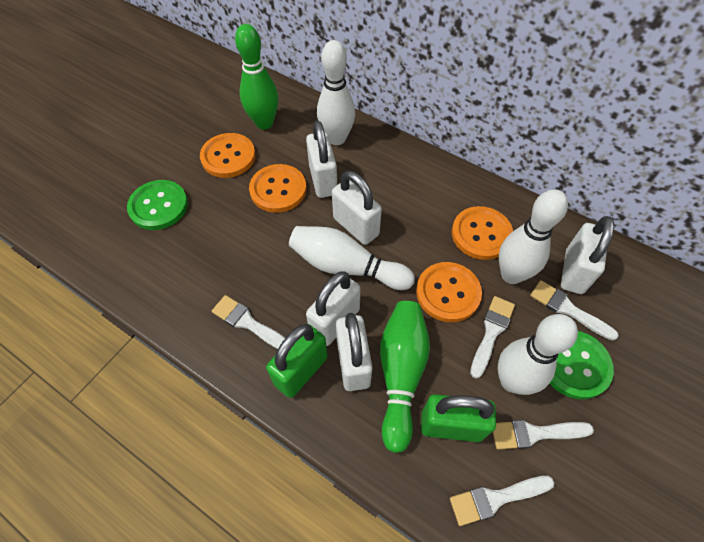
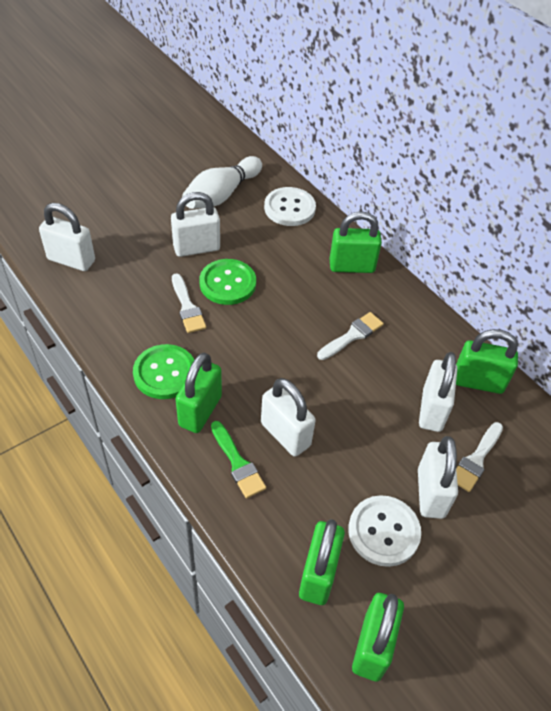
green bowling pin: 2 -> 0
green brush: 0 -> 1
green padlock: 2 -> 5
orange button: 4 -> 0
white bowling pin: 4 -> 1
white brush: 5 -> 3
white button: 0 -> 2

